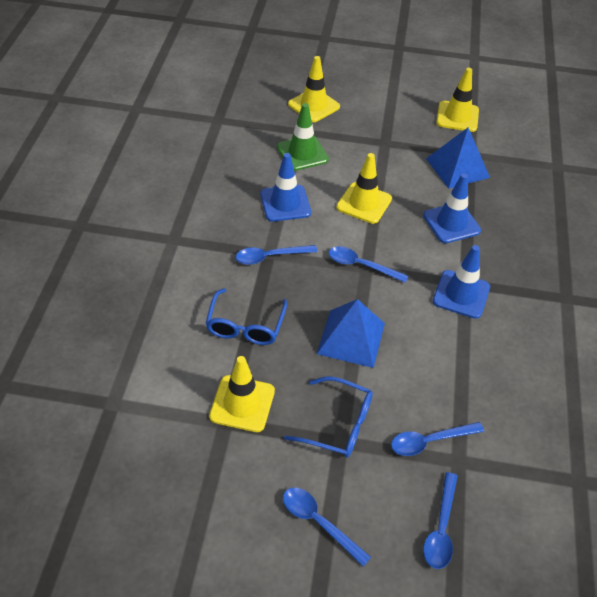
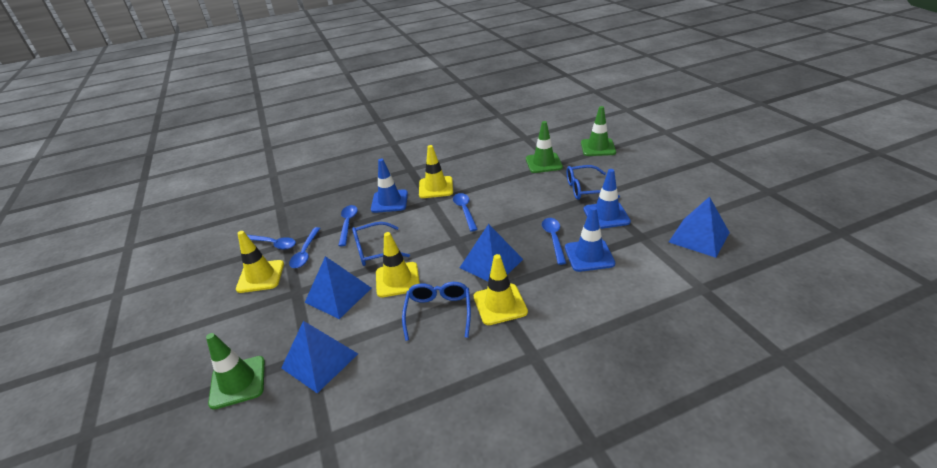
blue glasses: 2 -> 3
blue pyramid: 2 -> 4
green traffic cone: 1 -> 3

